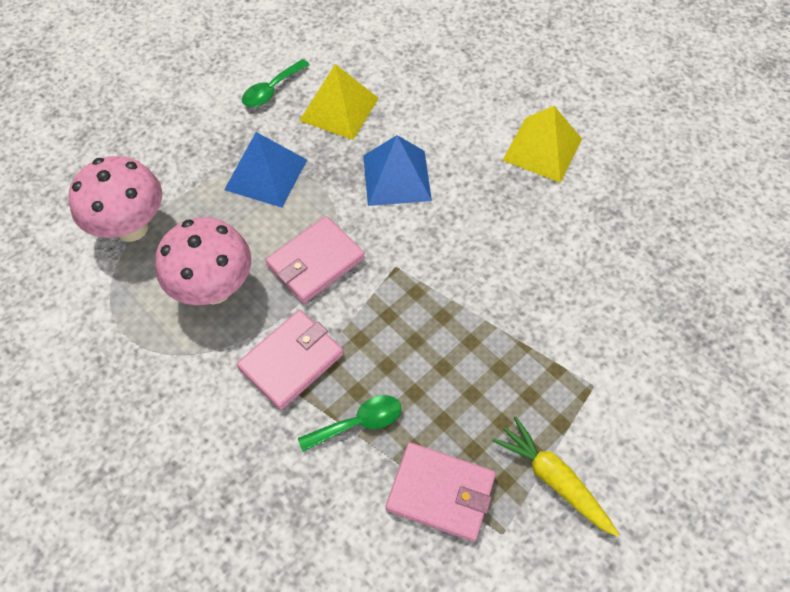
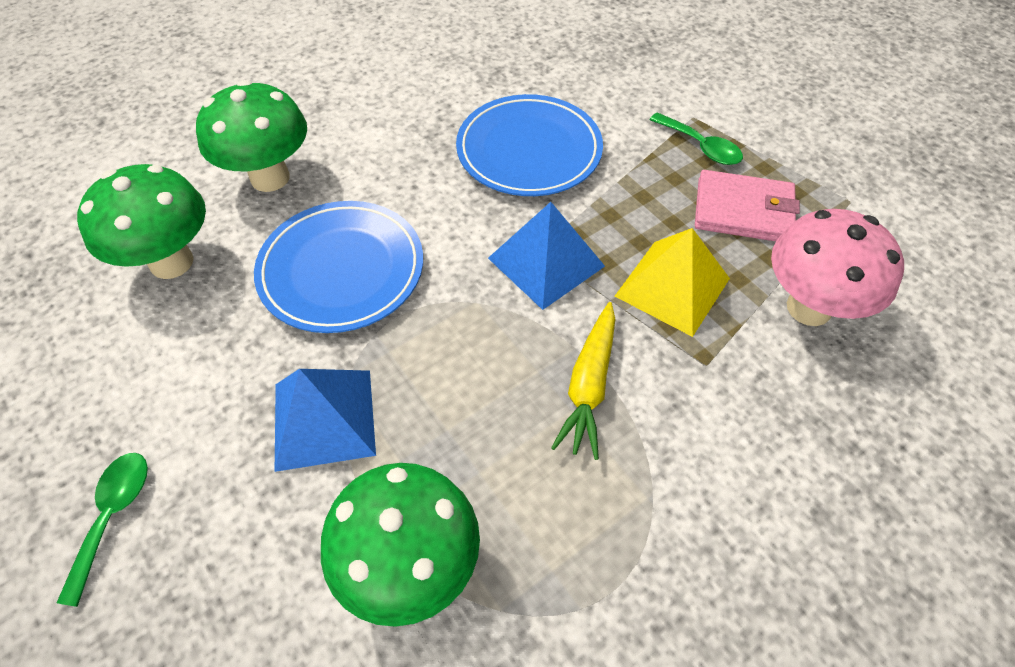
blue plate: 0 -> 2
green mushroom: 0 -> 3
pink mushroom: 2 -> 1
pink wallet: 3 -> 1
yellow pyramid: 2 -> 1

